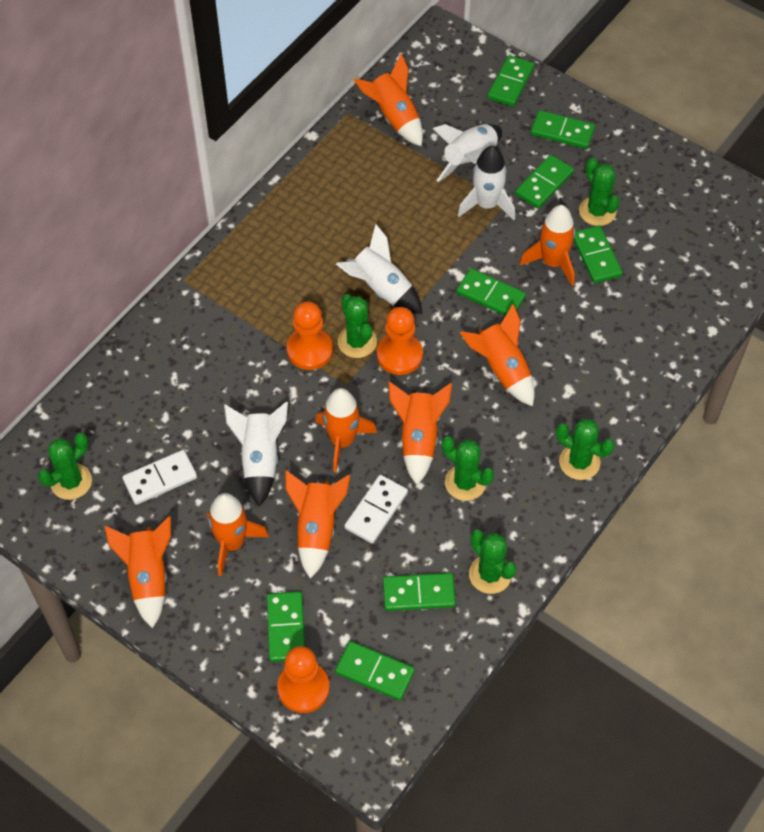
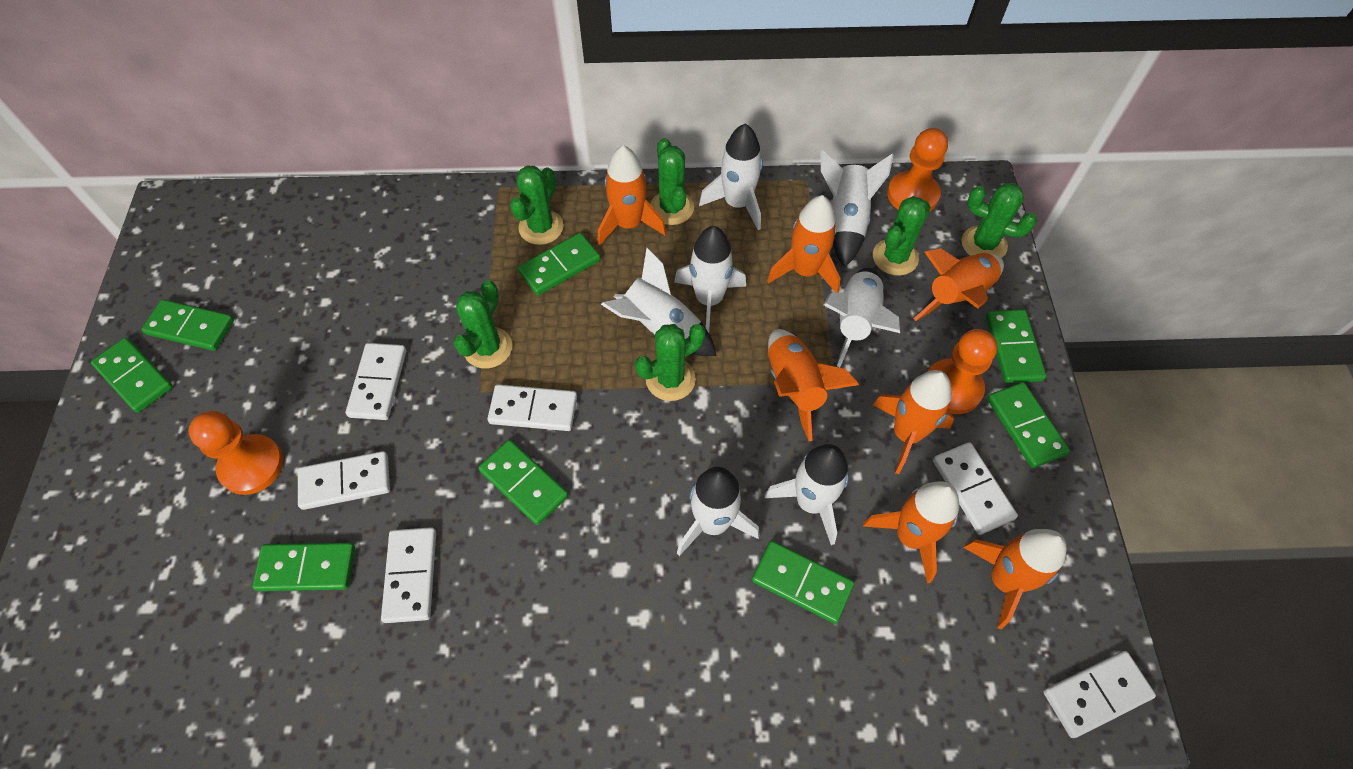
orange rocket: 8 -> 7
white domino: 2 -> 6
white rocket: 4 -> 7

